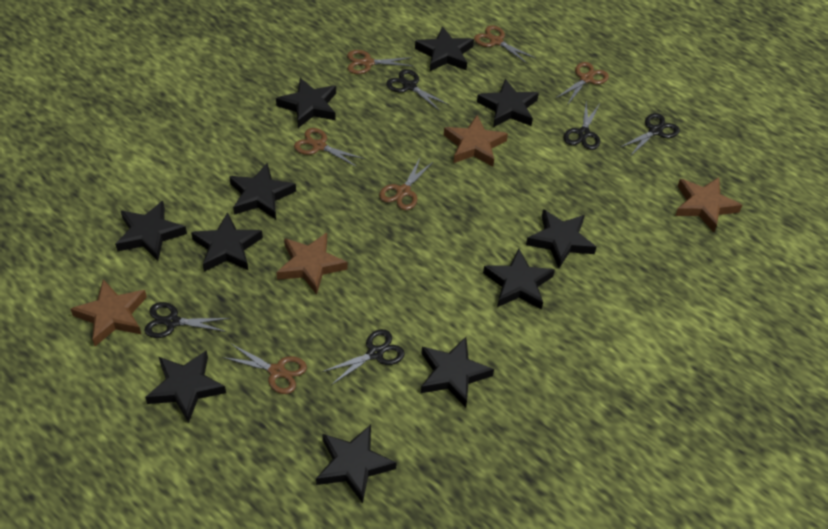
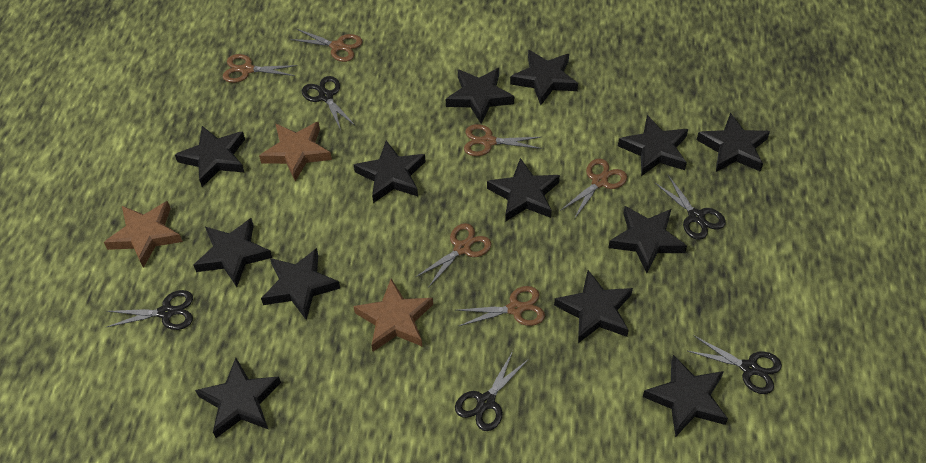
black star: 11 -> 13
brown star: 4 -> 3

